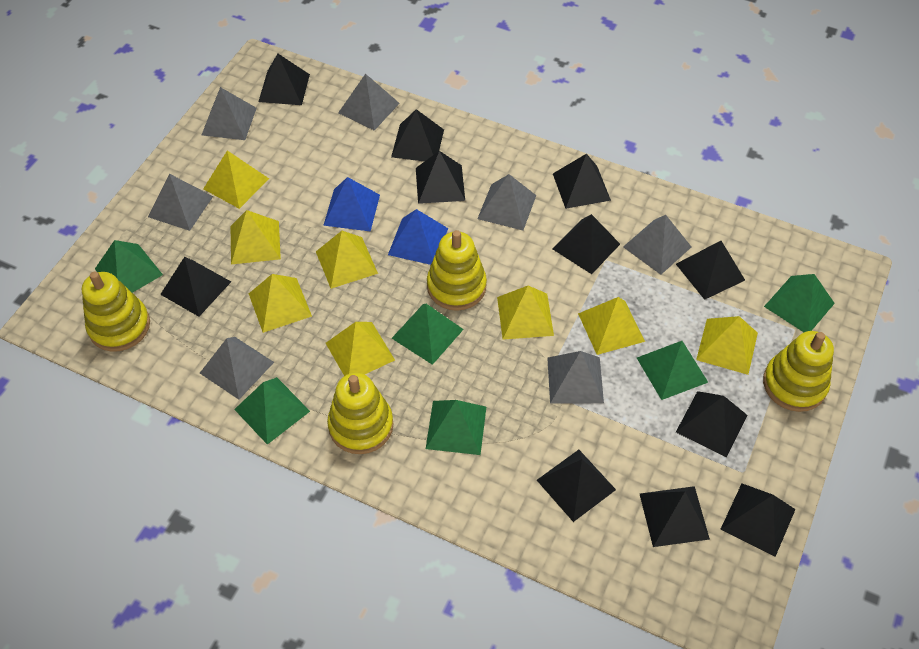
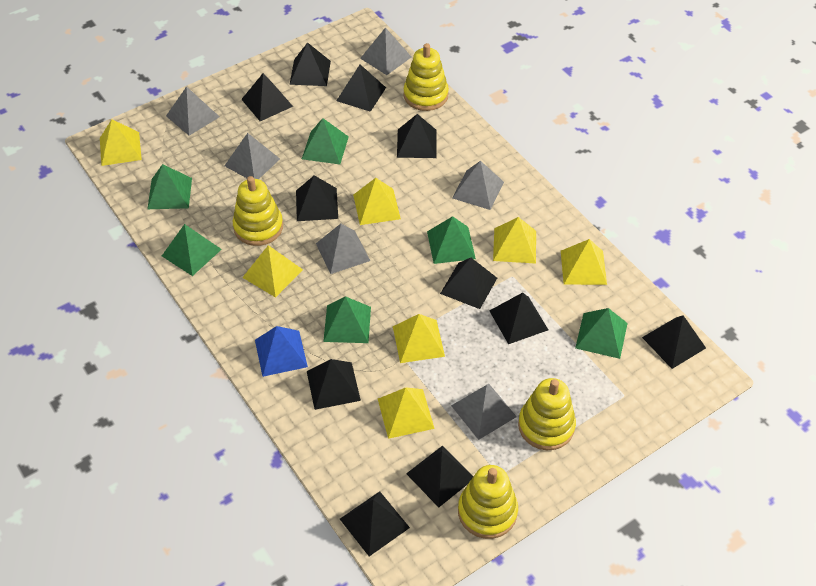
blue pyramid: 2 -> 1
grey pyramid: 7 -> 6
yellow pyramid: 8 -> 7

